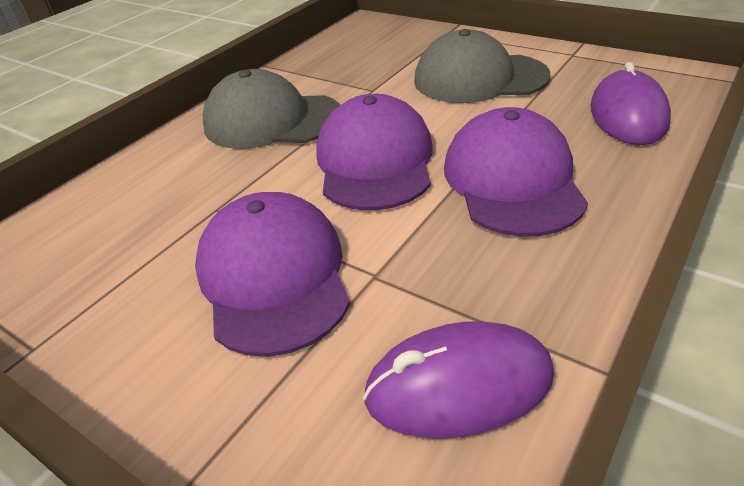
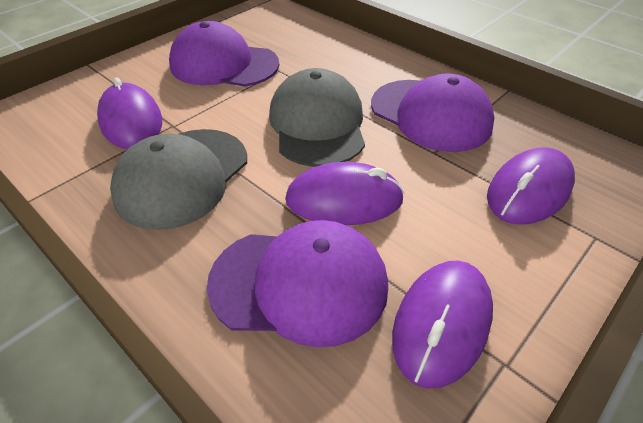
purple mouse: 2 -> 4

